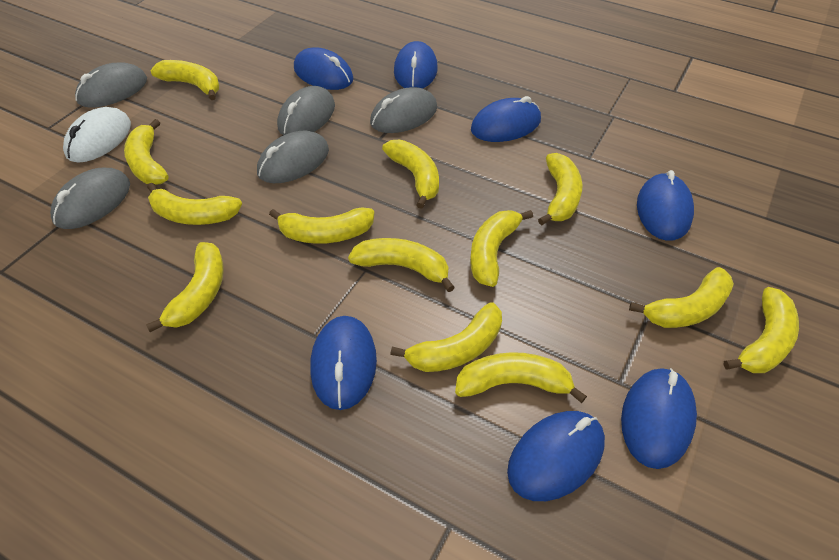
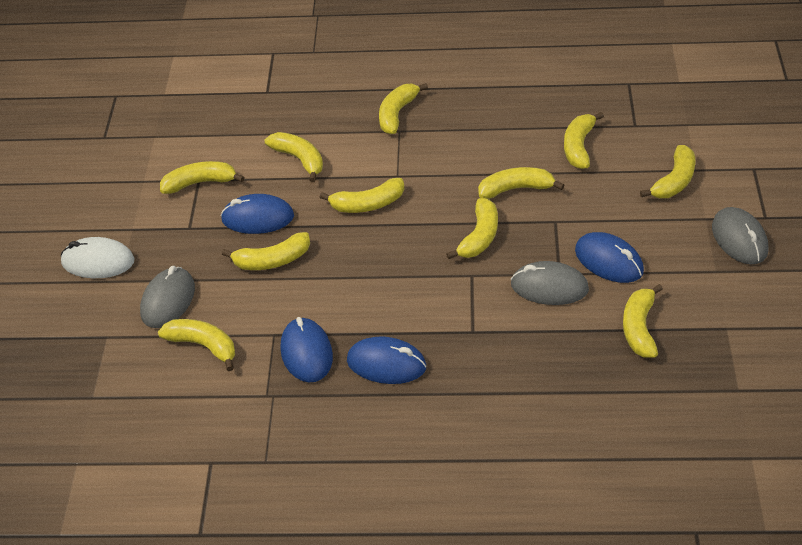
blue mouse: 7 -> 4
grey mouse: 5 -> 3
yellow banana: 13 -> 11

